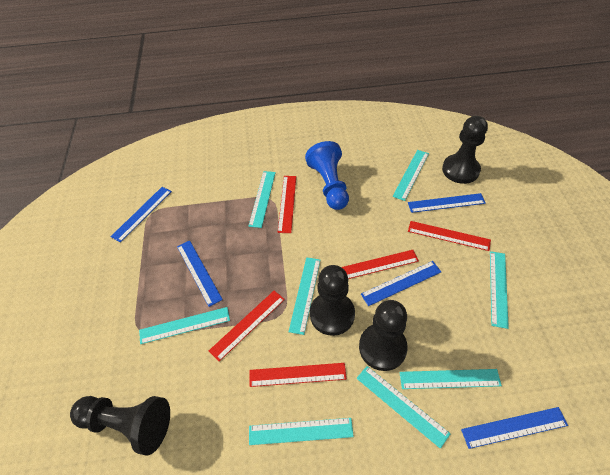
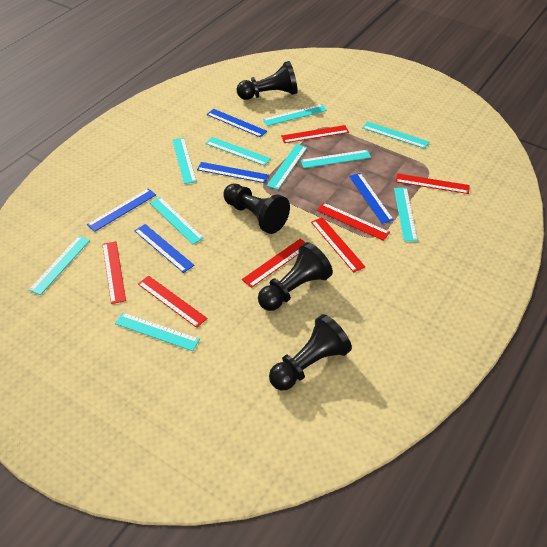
blue pawn: 1 -> 0
red ruler: 5 -> 7
turquoise ruler: 8 -> 10

